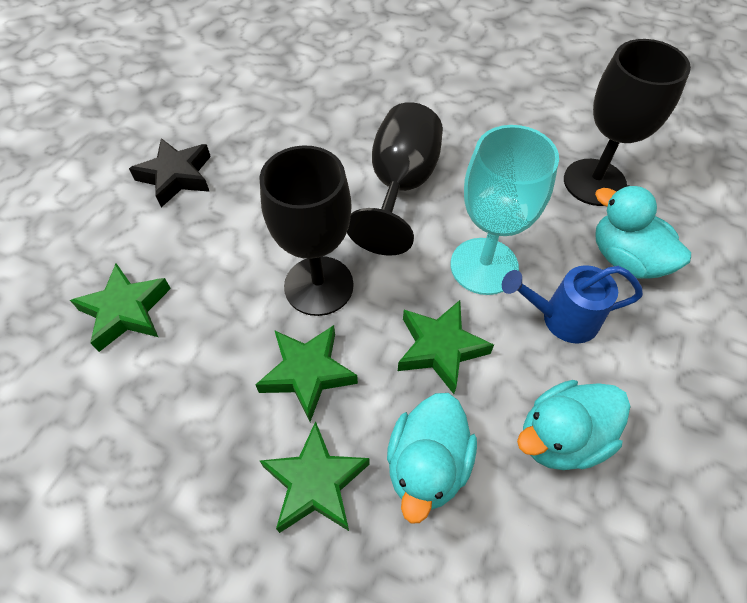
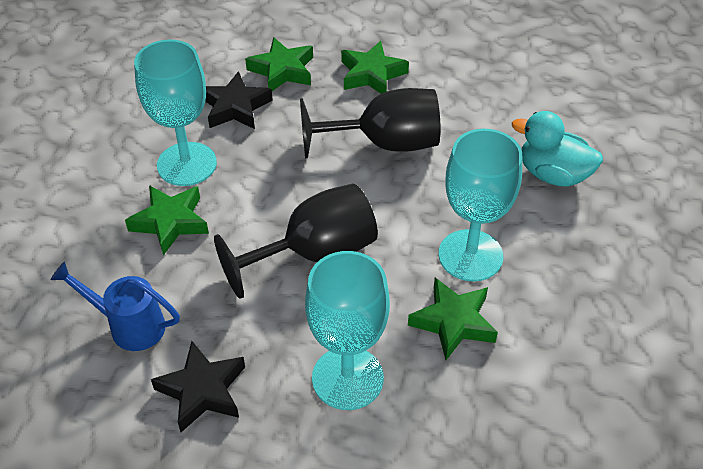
black goblet: 3 -> 2
black star: 1 -> 2
turquoise duck: 3 -> 1
turquoise goblet: 1 -> 3

